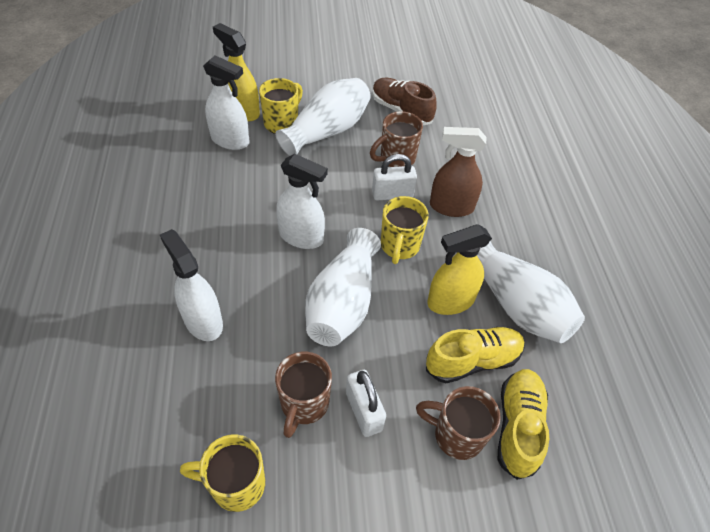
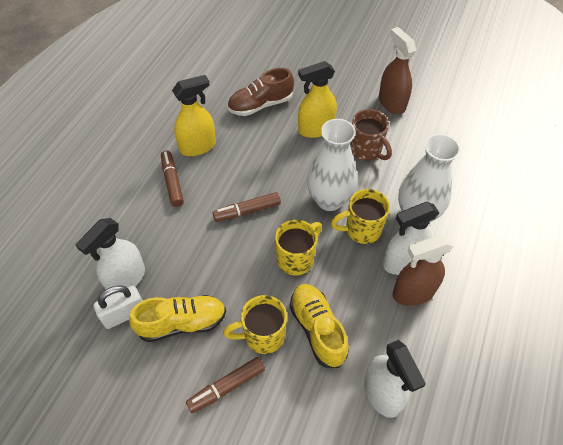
brown marker: 0 -> 3
brown mug: 3 -> 1
brown spray bottle: 1 -> 2
white padlock: 2 -> 1
white vase: 3 -> 2

